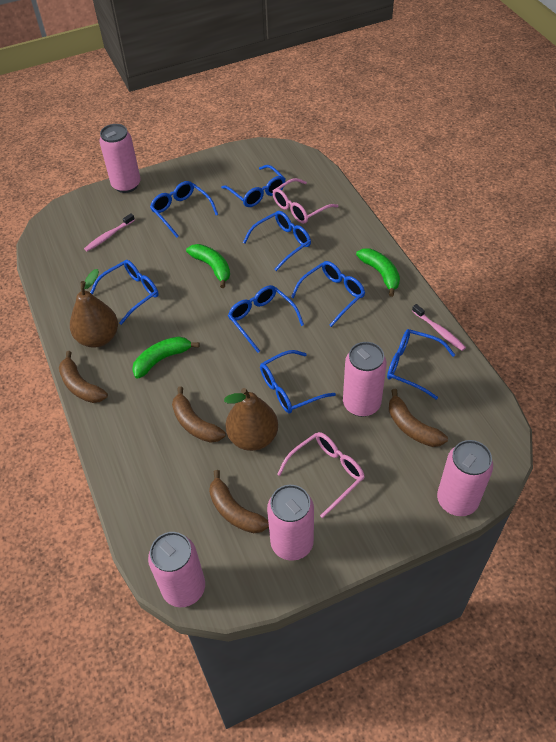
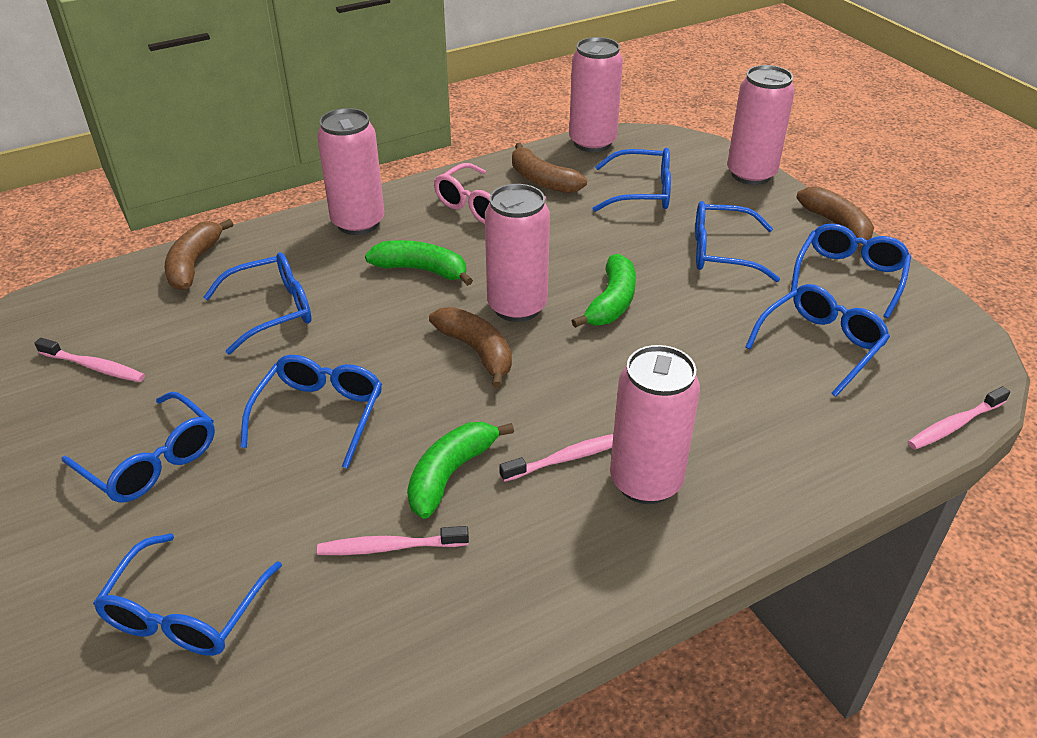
brown pear: 2 -> 0
pink glasses: 2 -> 1
pink toothbrush: 2 -> 4

